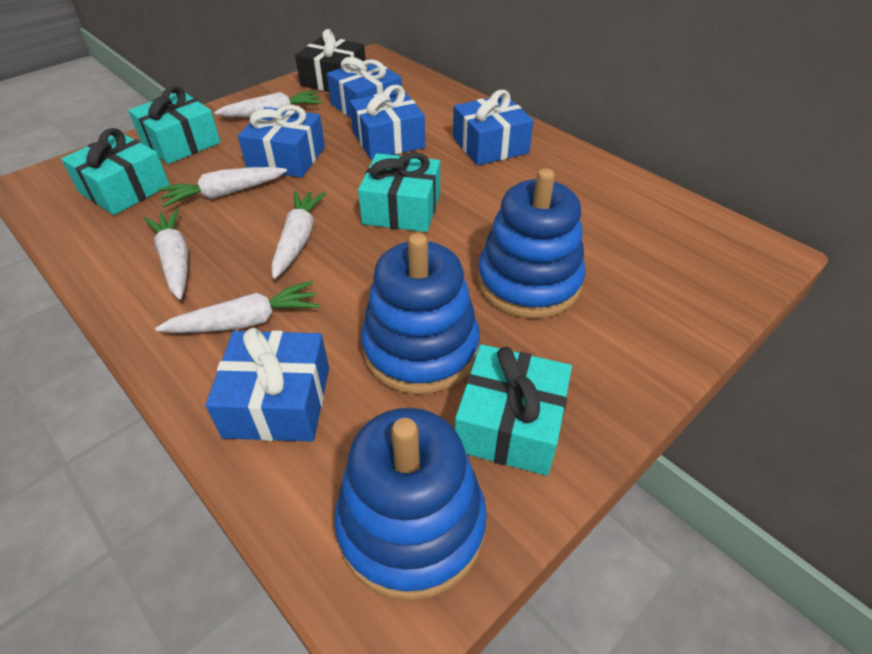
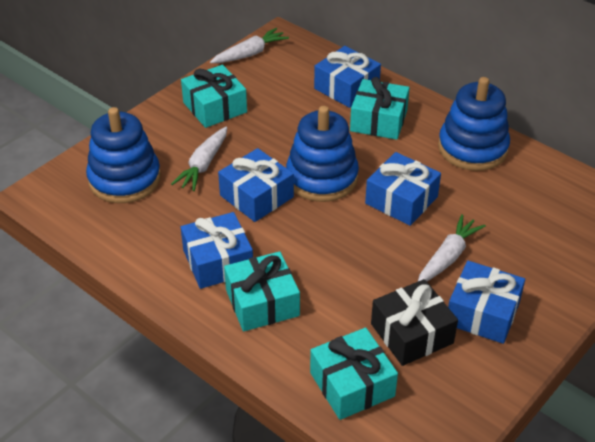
white carrot: 5 -> 3

